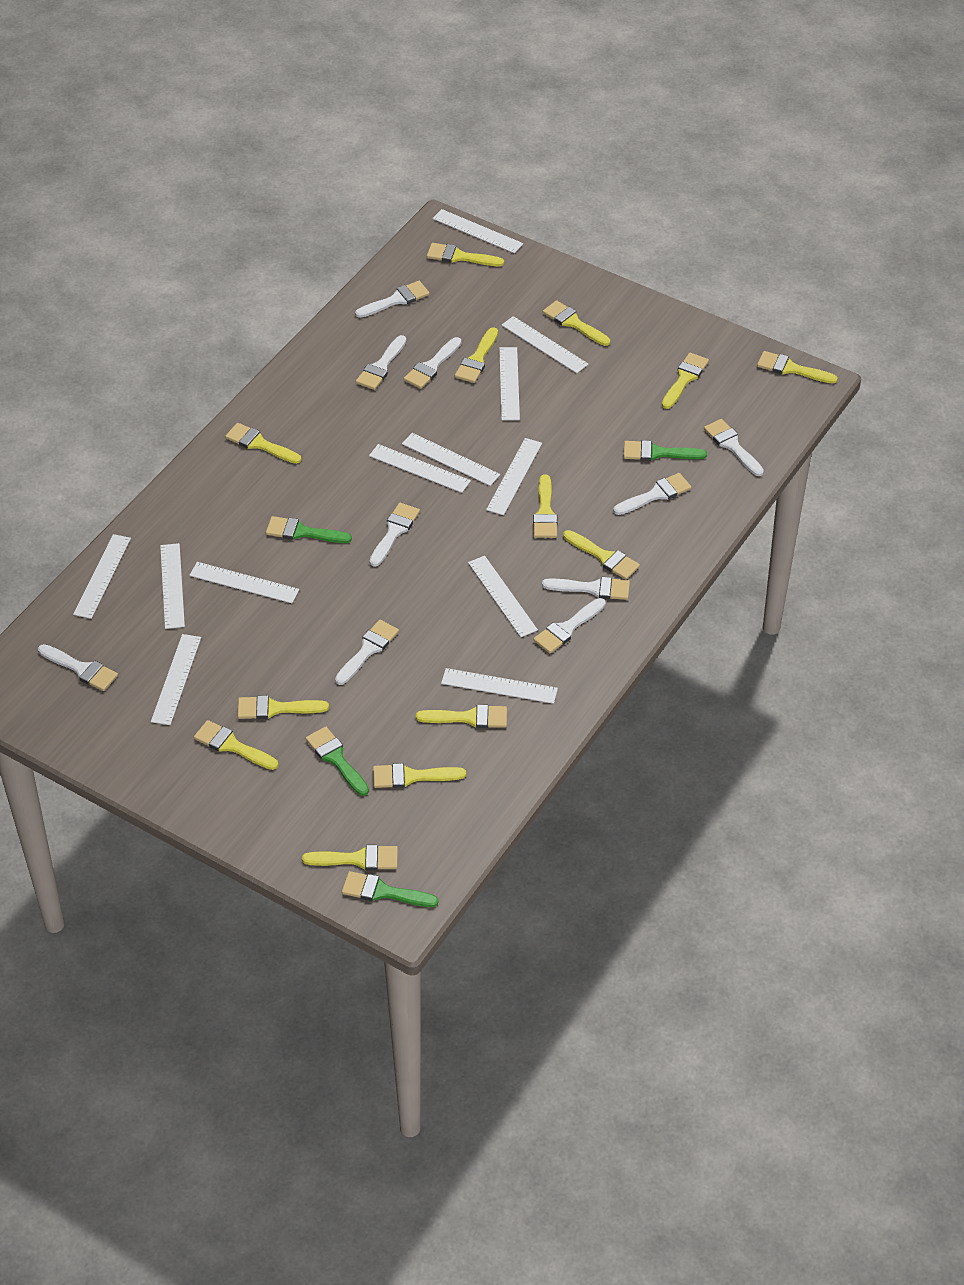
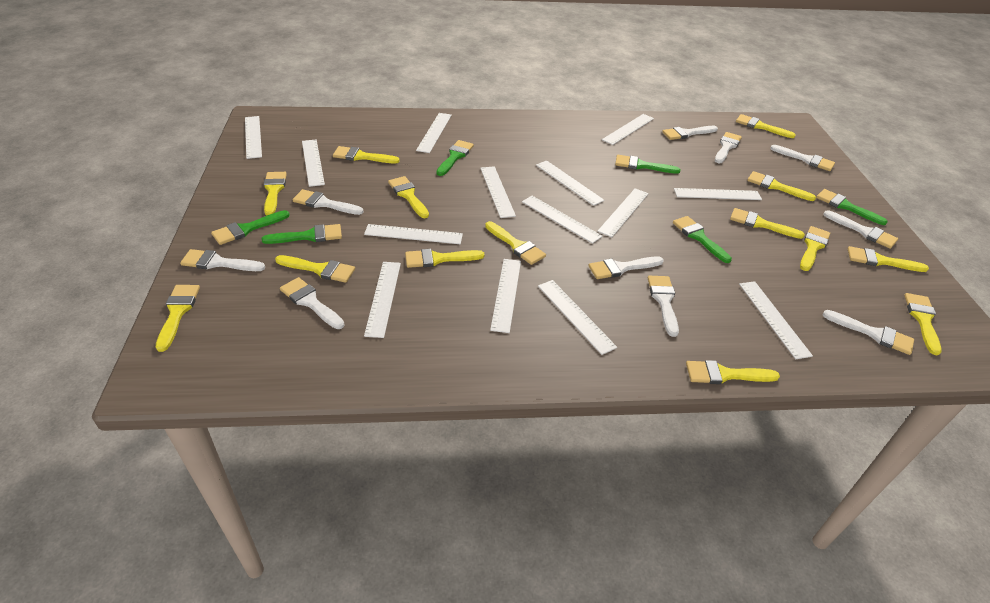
green brush: 4 -> 6
white ruler: 12 -> 14
yellow brush: 13 -> 14

